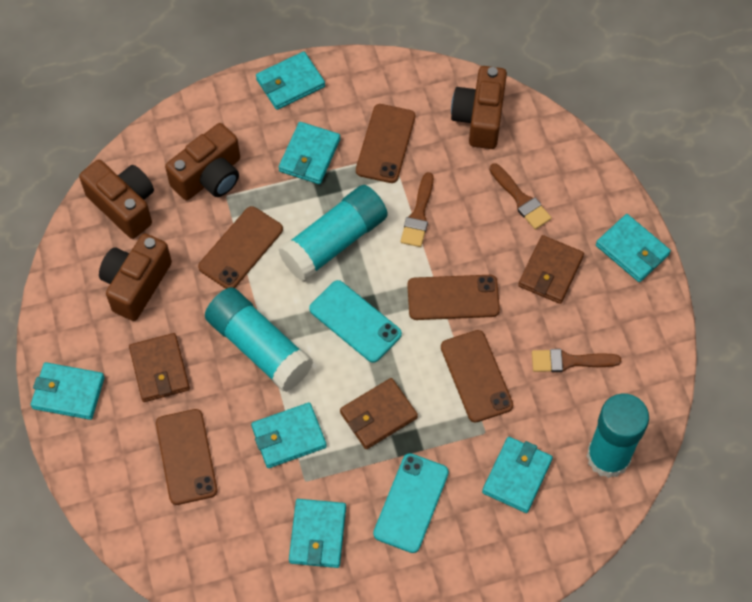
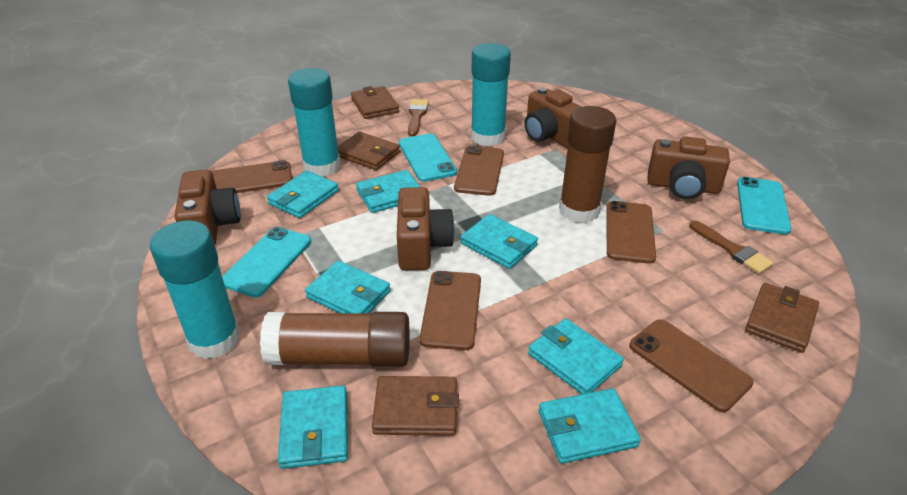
brown brush: 3 -> 2
brown glue stick: 0 -> 2
brown wallet: 3 -> 4
turquoise phone: 2 -> 3

